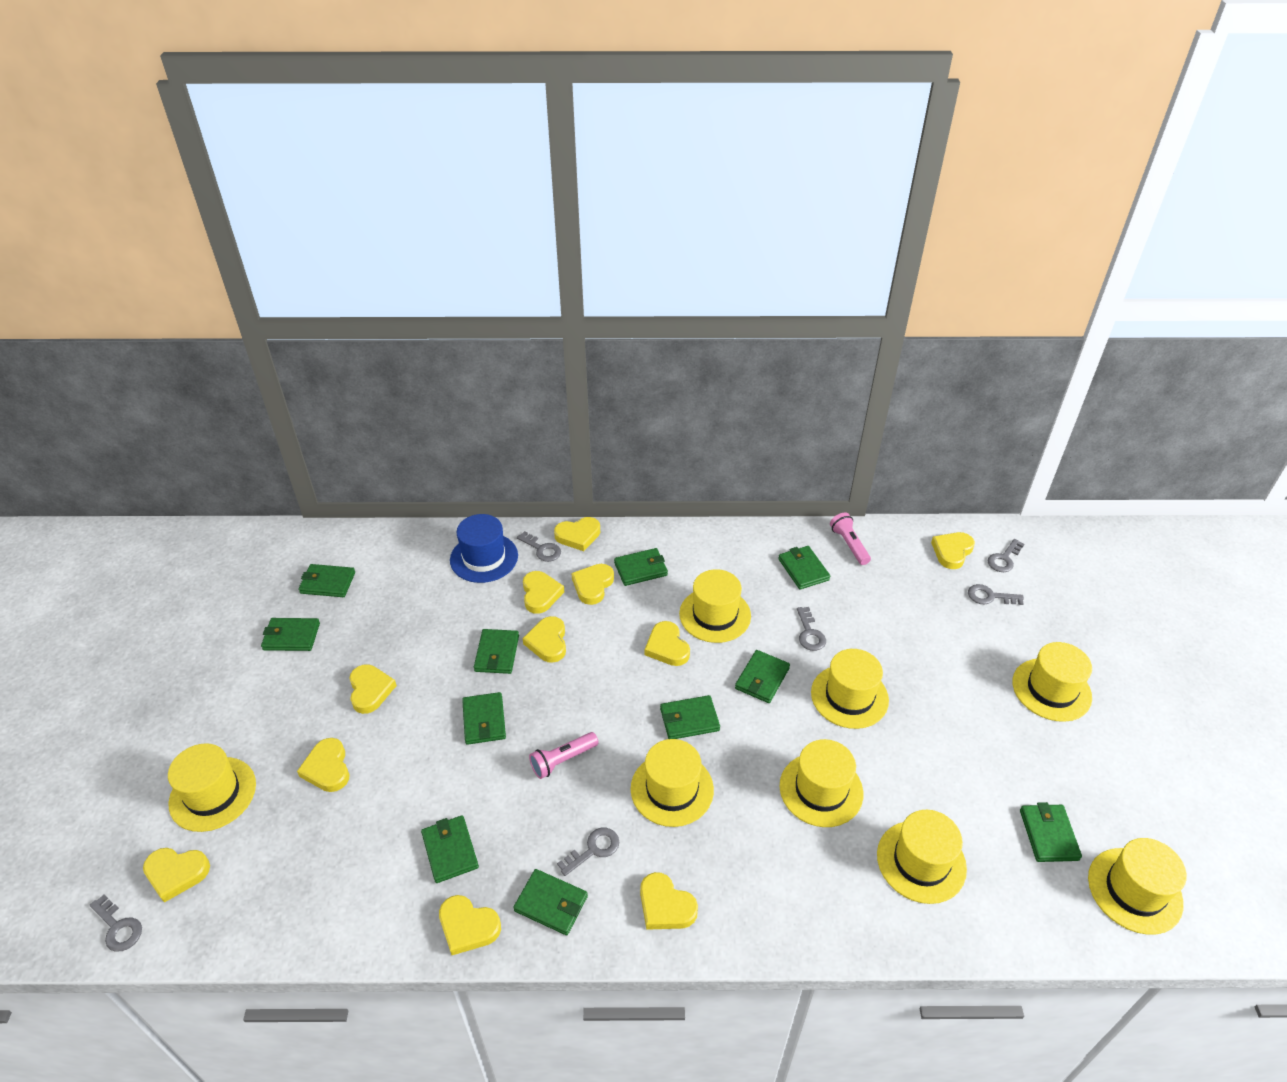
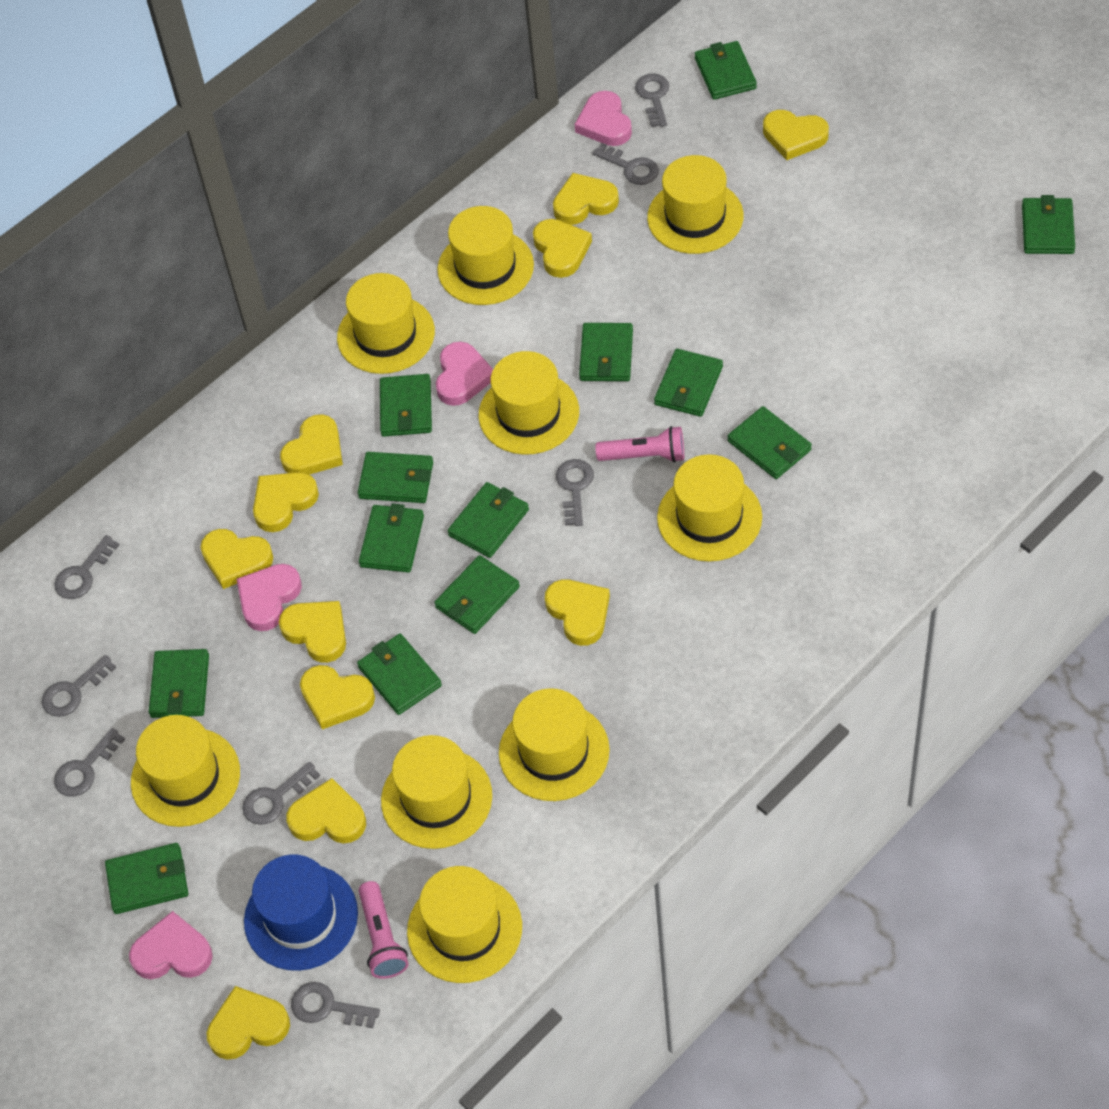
green wallet: 11 -> 13
grey key: 6 -> 8
pink heart: 0 -> 4
yellow hat: 8 -> 9

